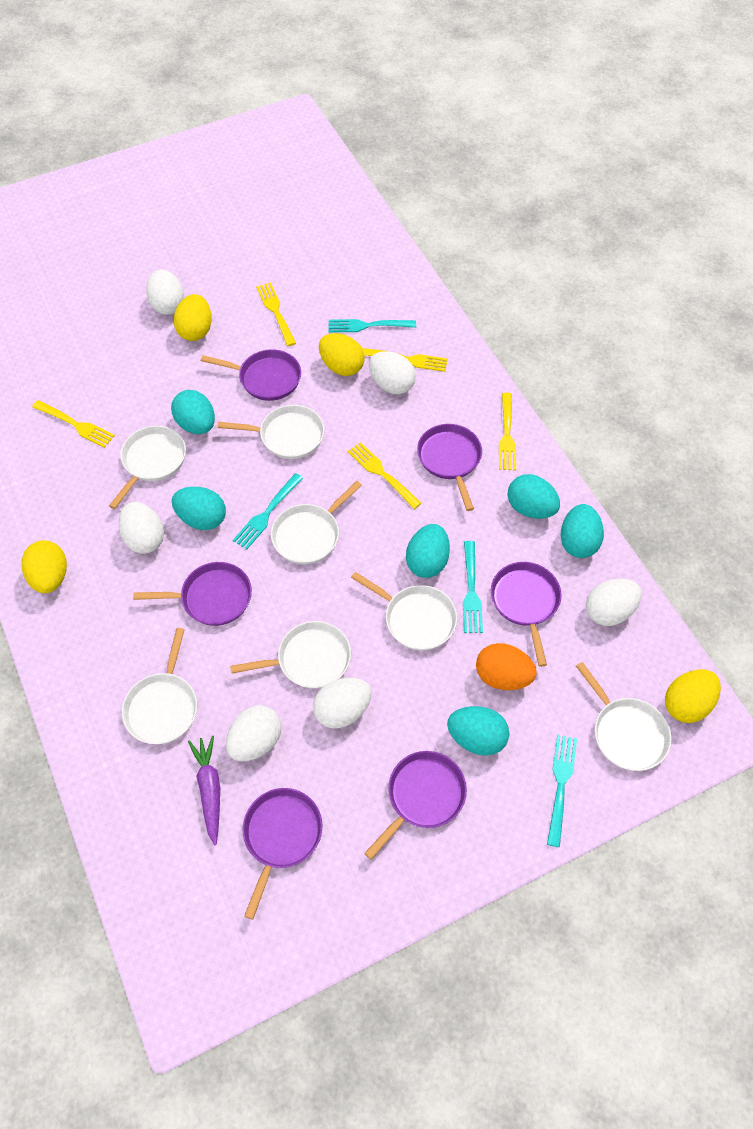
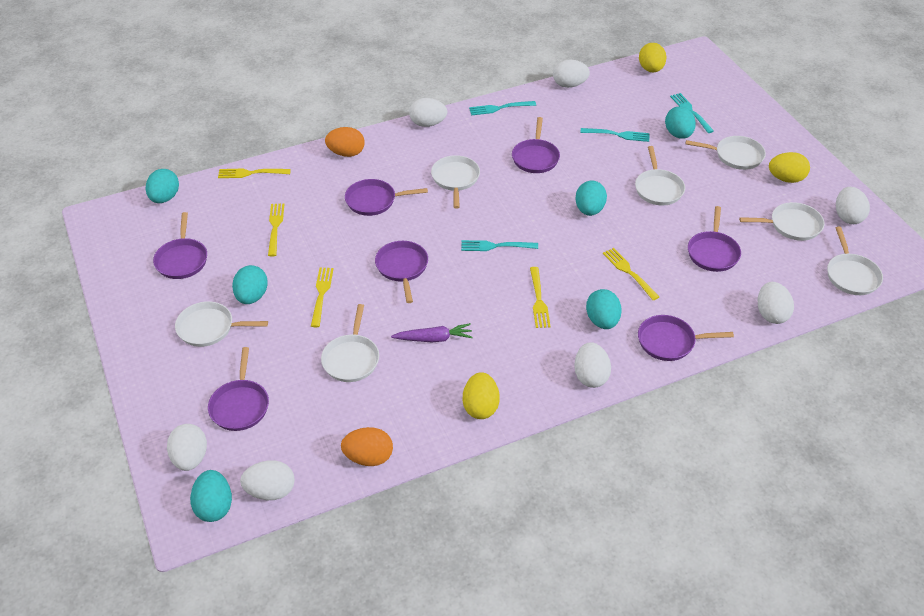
orange egg: 1 -> 2
purple pan: 6 -> 7
white egg: 6 -> 7
yellow egg: 4 -> 3

